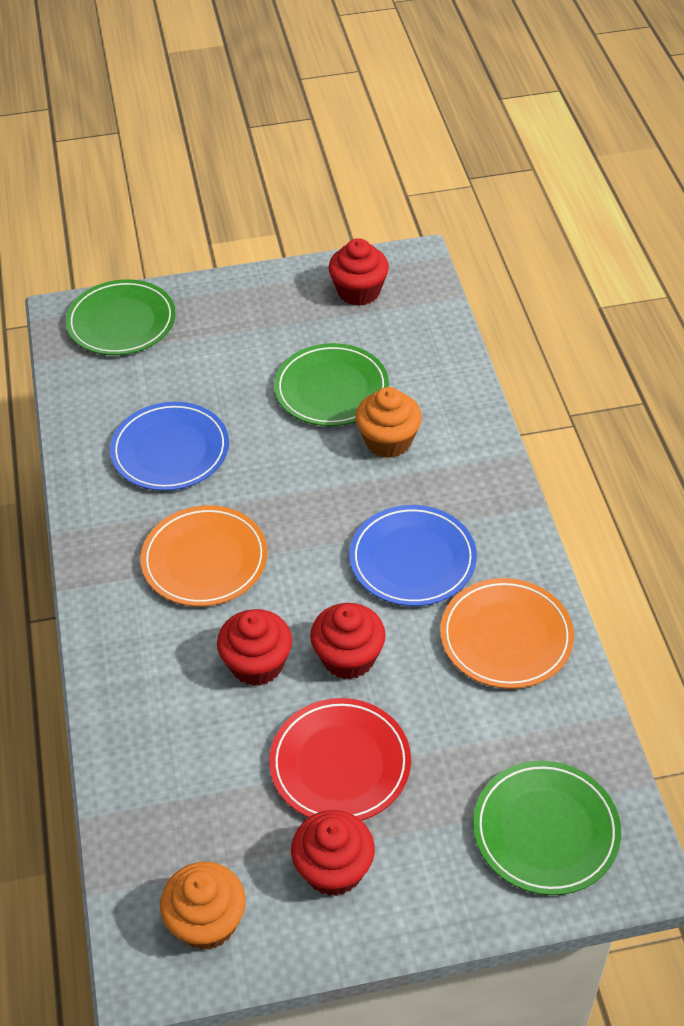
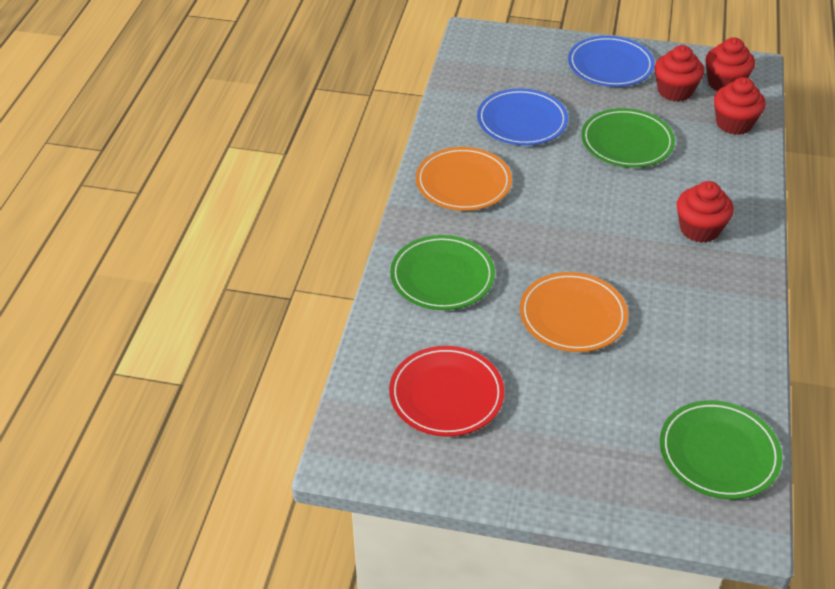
orange cupcake: 2 -> 0

